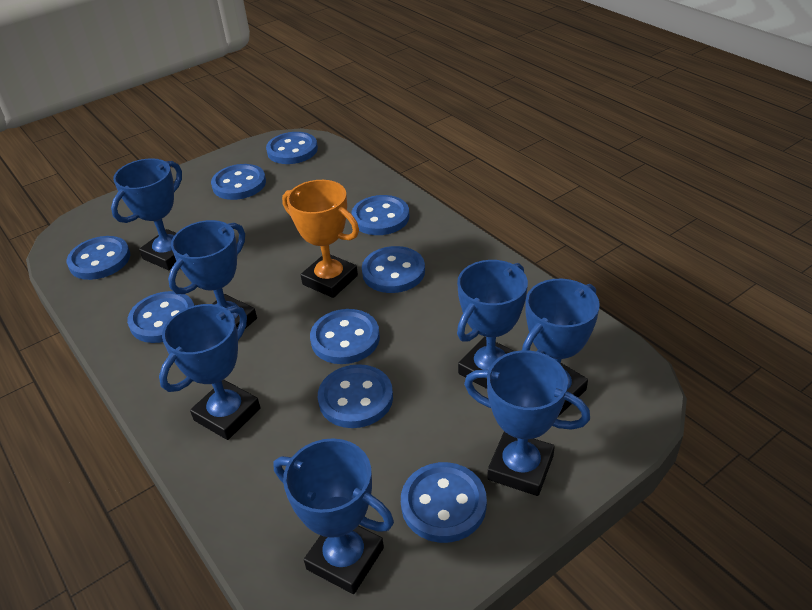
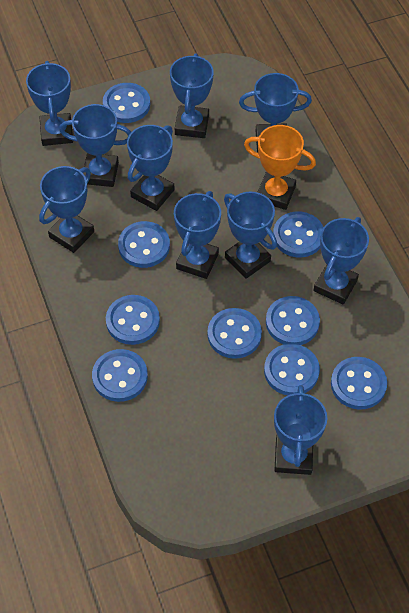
blue trophy: 7 -> 10

